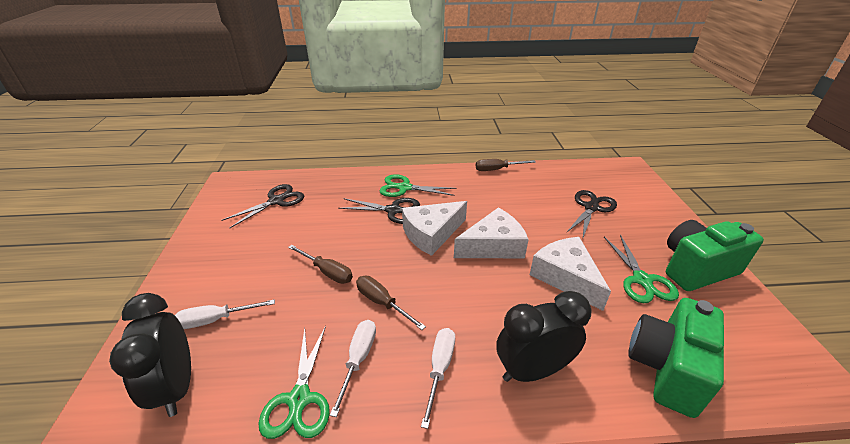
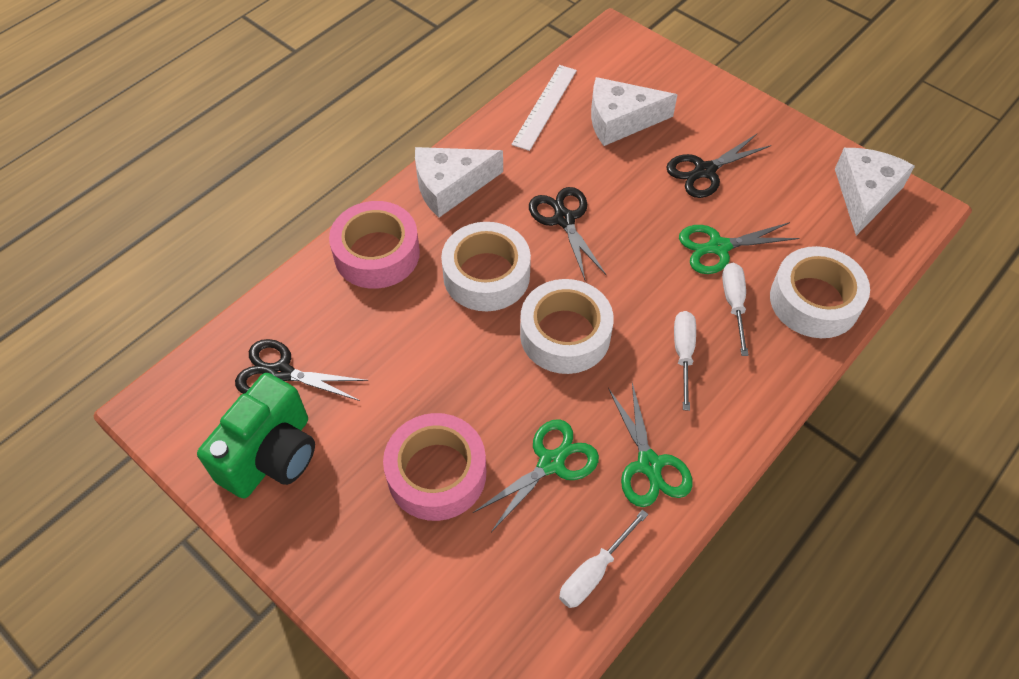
black clock: 2 -> 0
brown screwdriver: 3 -> 0
green camera: 2 -> 1
pink tape: 0 -> 2
white ruler: 0 -> 1
white tape: 0 -> 3

